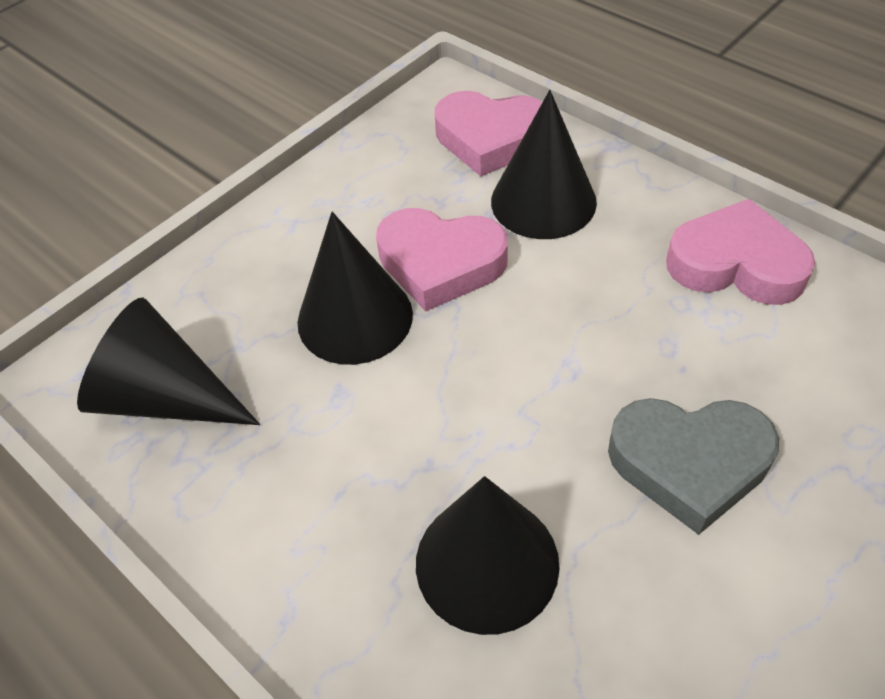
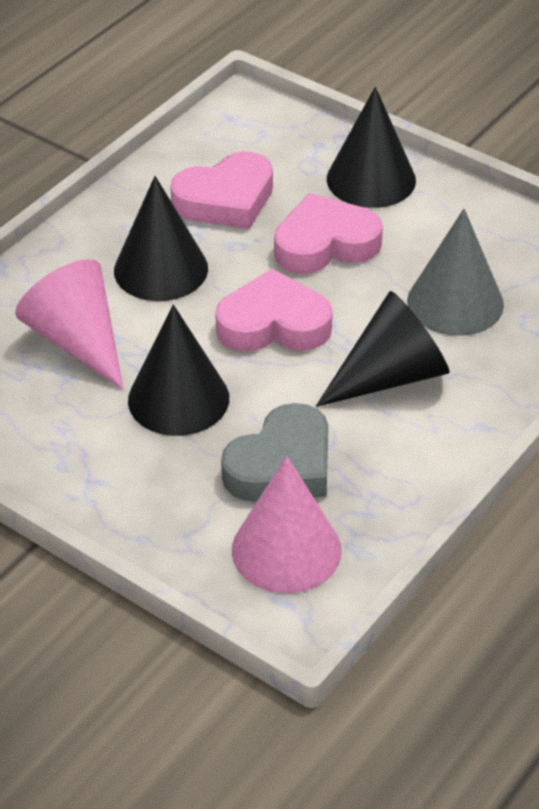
grey cone: 0 -> 1
pink cone: 0 -> 2

